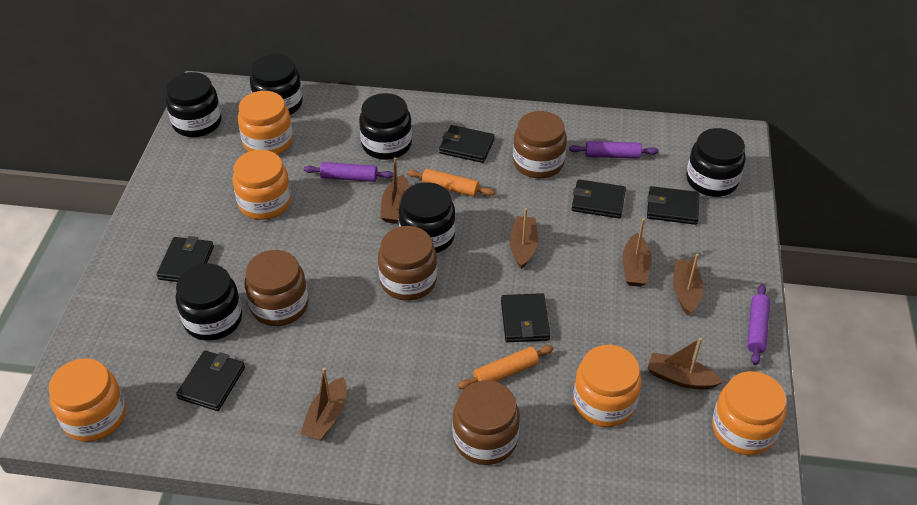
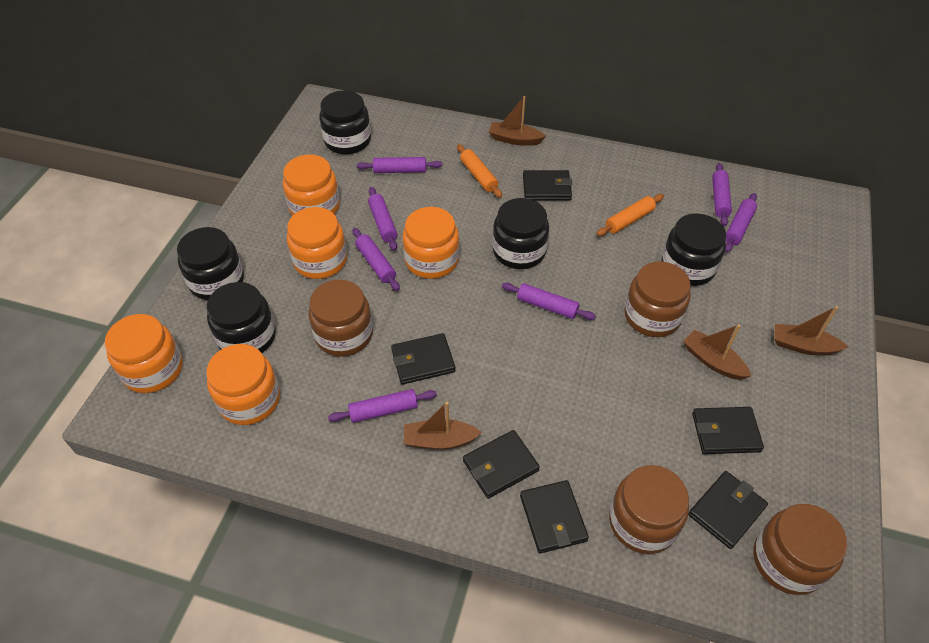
black jar: 6 -> 5
brown boat: 6 -> 4
purple rolling pin: 3 -> 7

